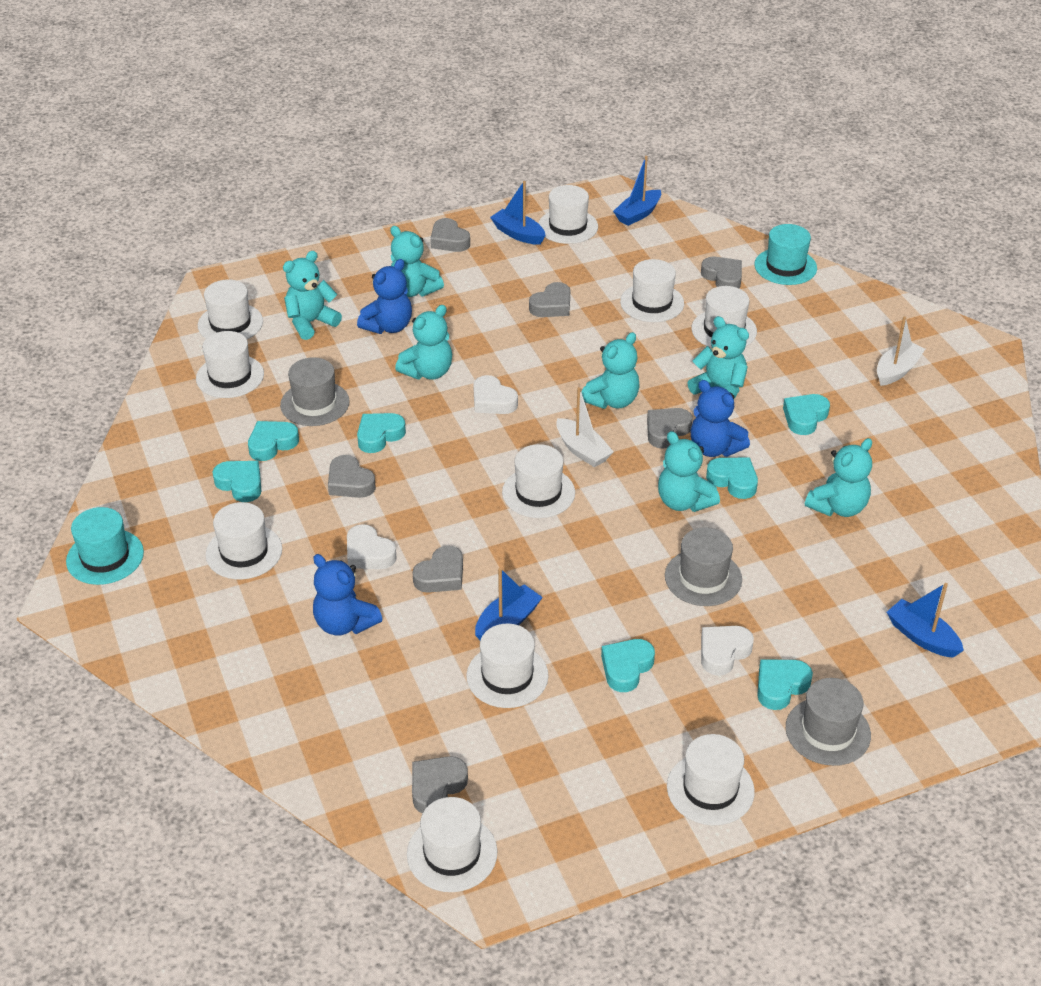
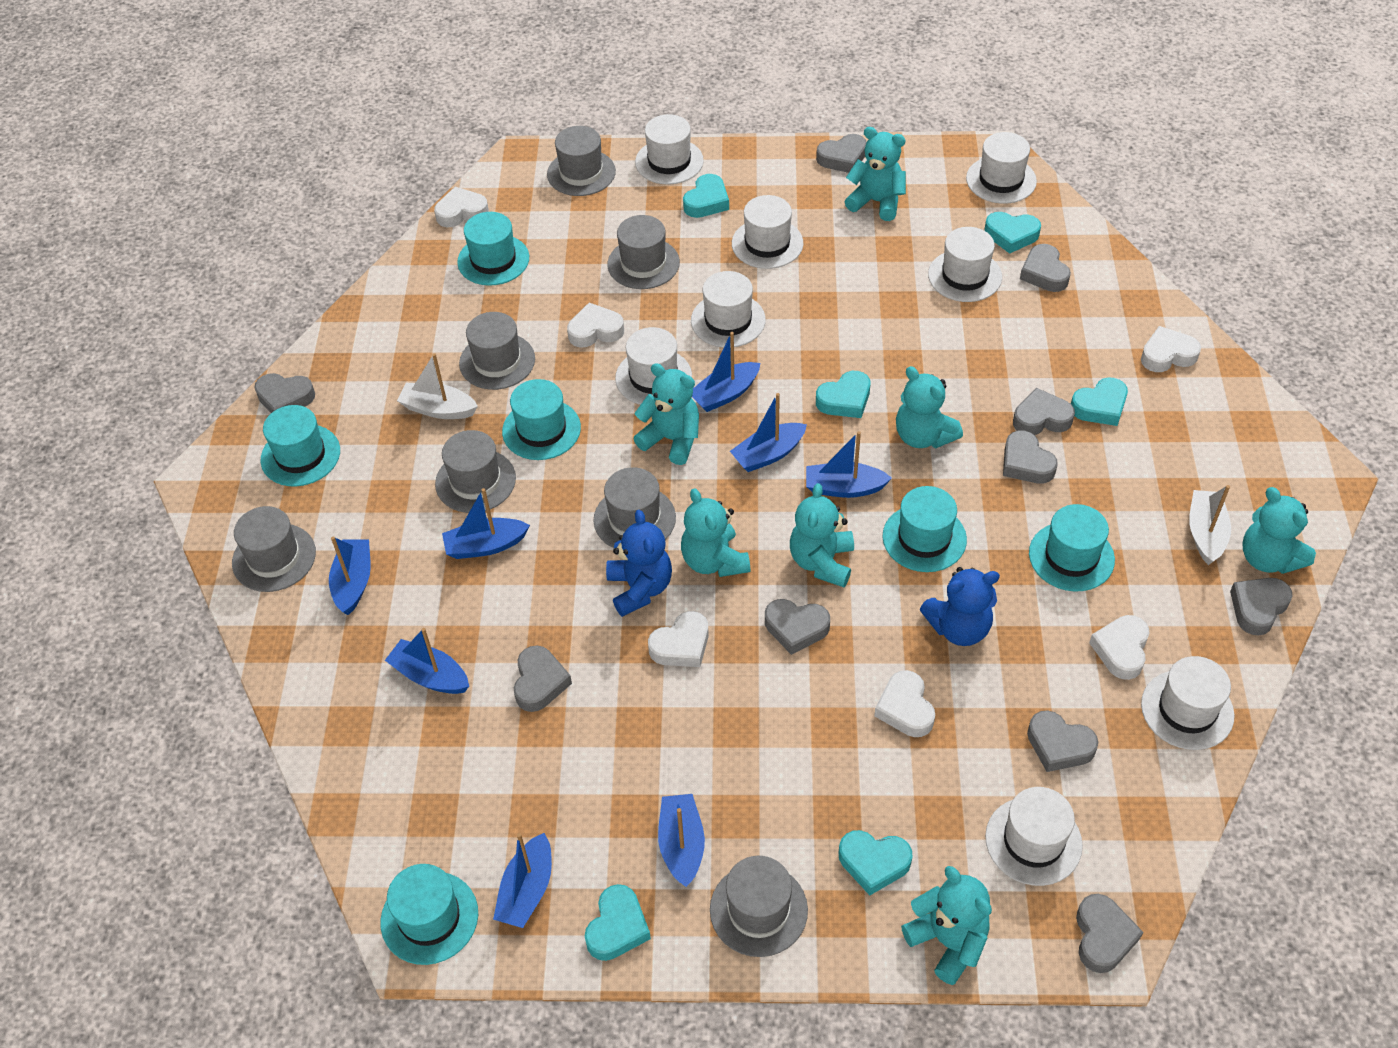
blue boat: 4 -> 8
blue teddy bear: 3 -> 2
grey hat: 3 -> 7
grey heart: 7 -> 10
turquoise hat: 2 -> 6
turquoise heart: 7 -> 6
white hat: 10 -> 8
white heart: 3 -> 6

